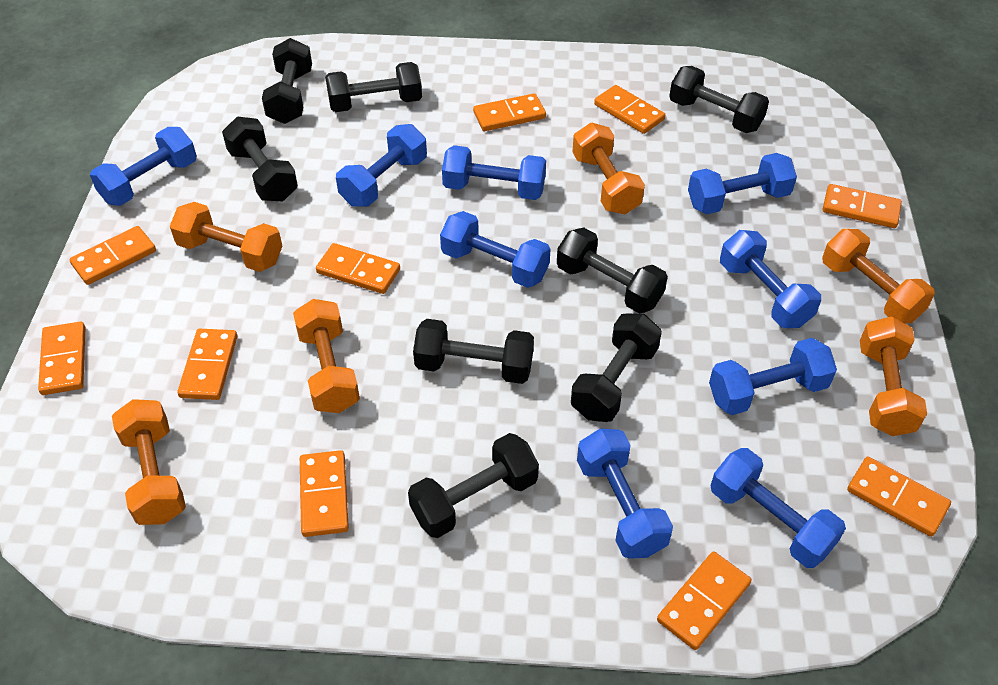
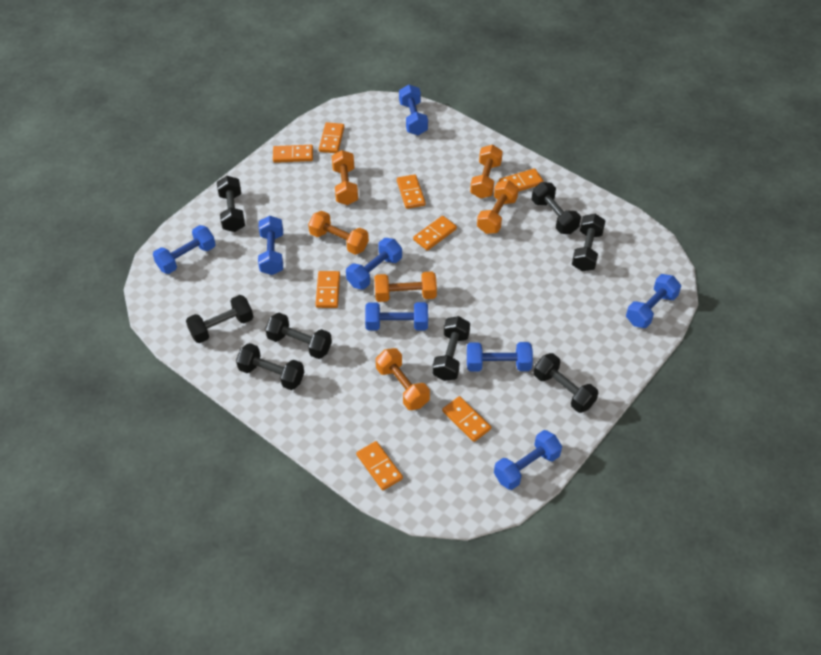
blue dumbbell: 9 -> 8
orange domino: 10 -> 8

